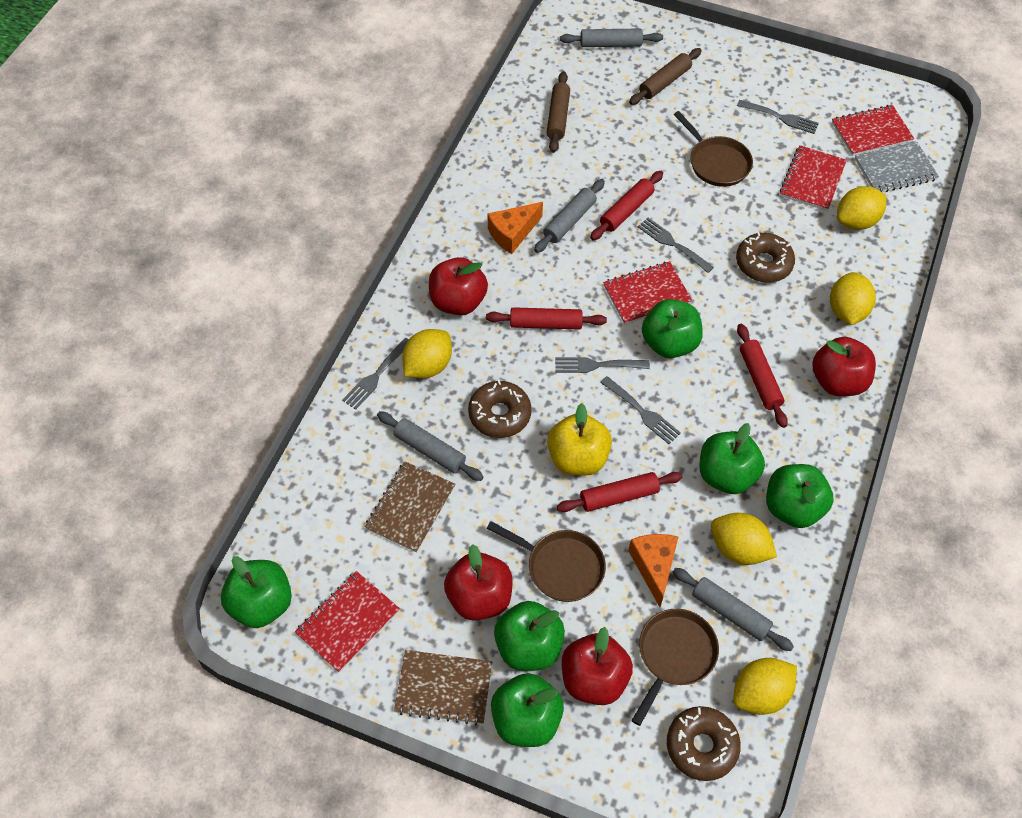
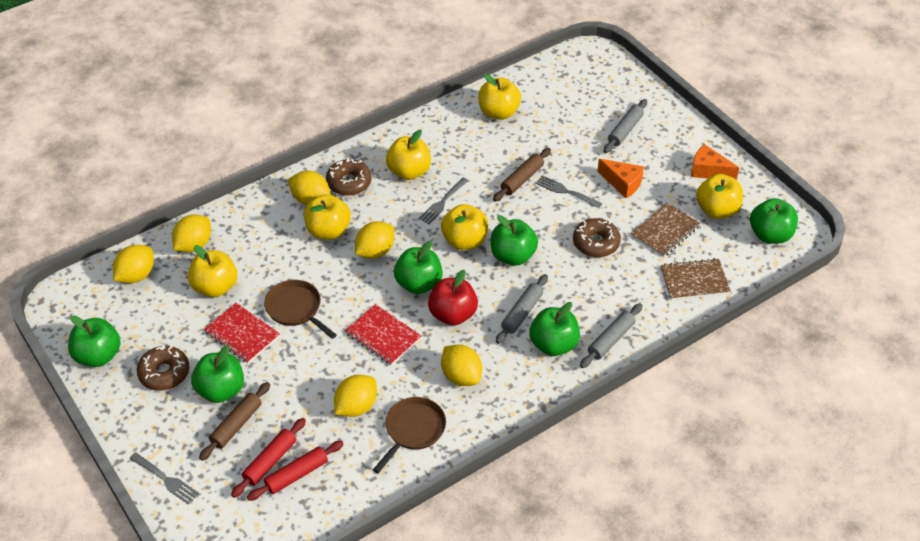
brown pan: 3 -> 2
grey fork: 5 -> 3
grey notebook: 1 -> 0
grey rolling pin: 4 -> 3
red apple: 4 -> 1
red notebook: 4 -> 2
red rolling pin: 4 -> 2
yellow apple: 1 -> 6
yellow lemon: 5 -> 6

